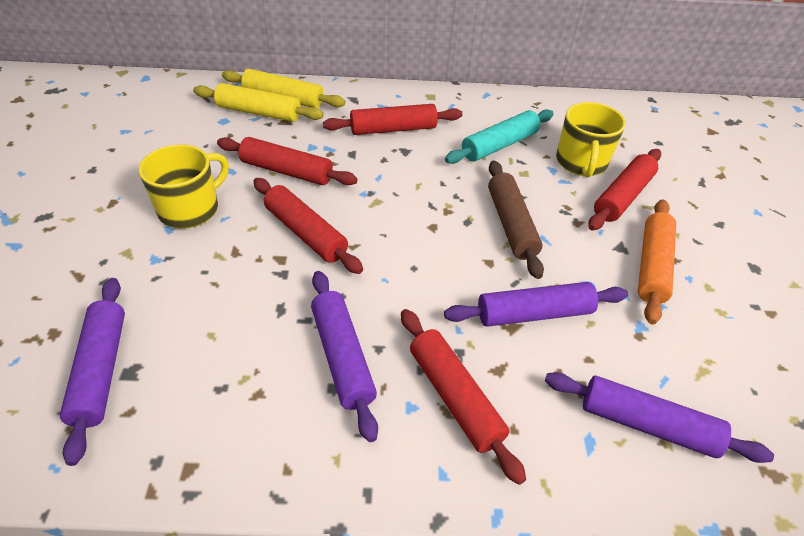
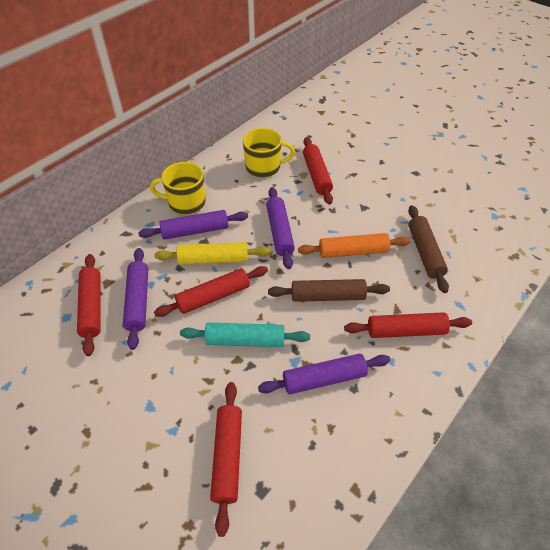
brown rolling pin: 1 -> 2
yellow rolling pin: 2 -> 1

